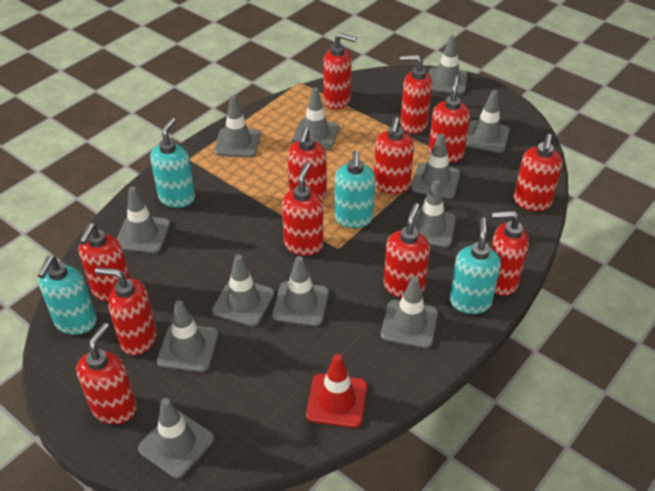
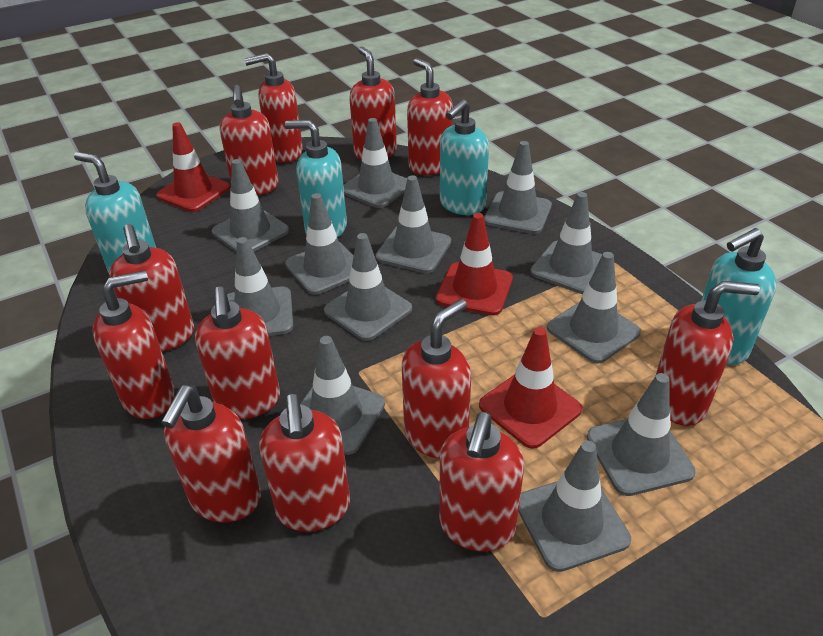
red traffic cone: 1 -> 3

